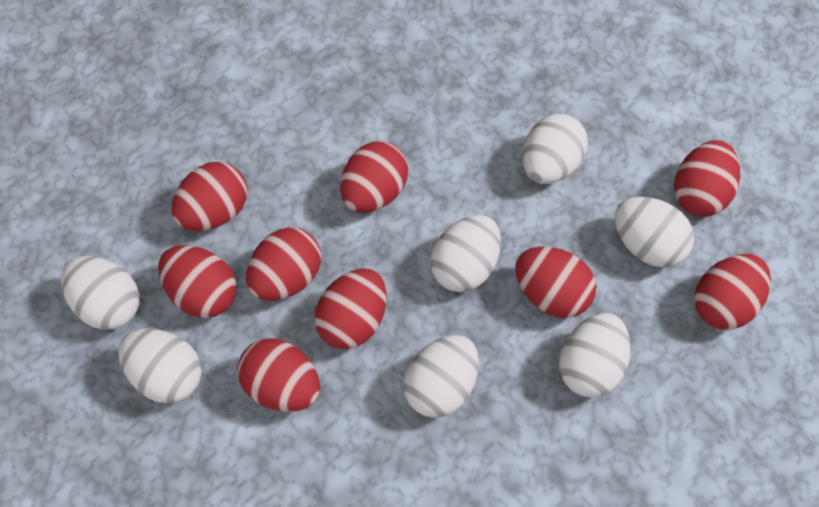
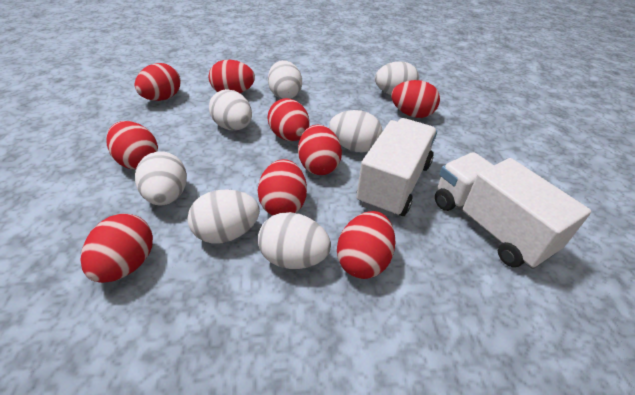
white truck: 0 -> 2

